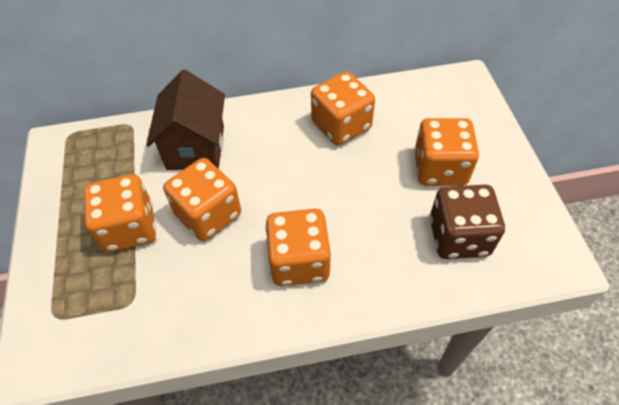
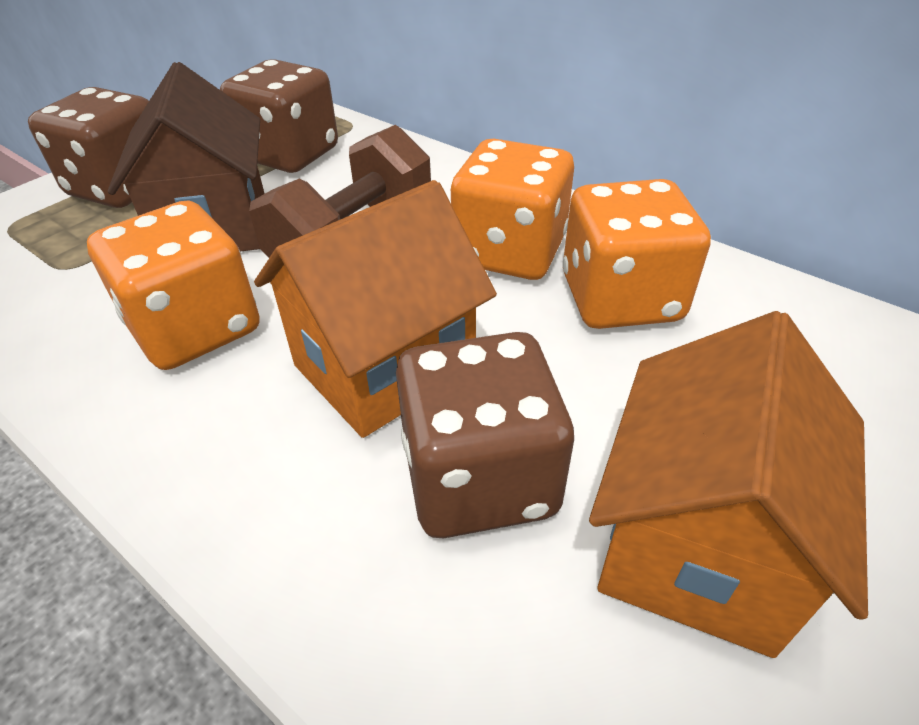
brown dice: 1 -> 3
brown dumbbell: 0 -> 1
orange dice: 5 -> 3
orange house: 0 -> 2

